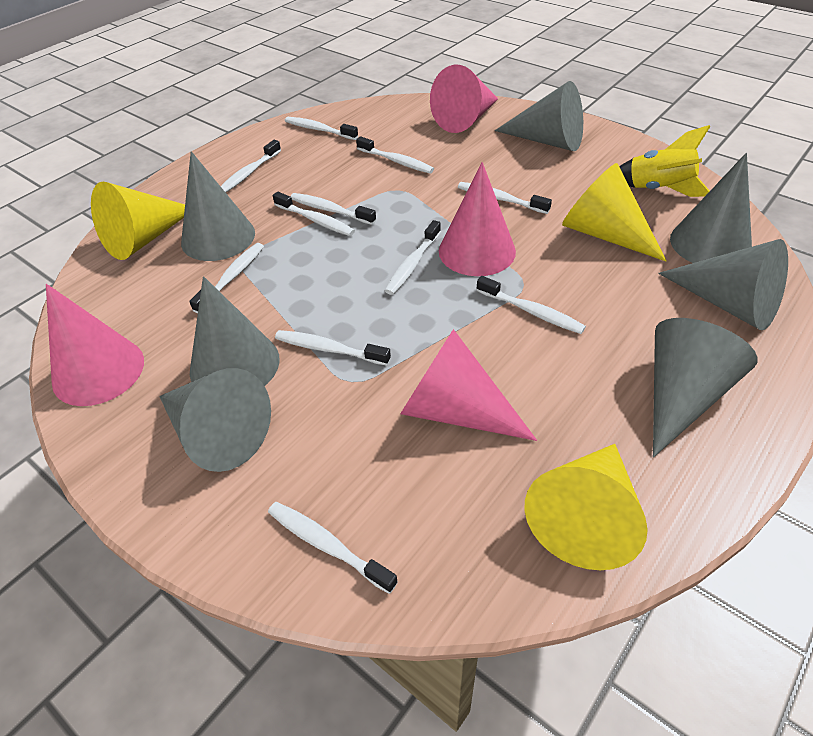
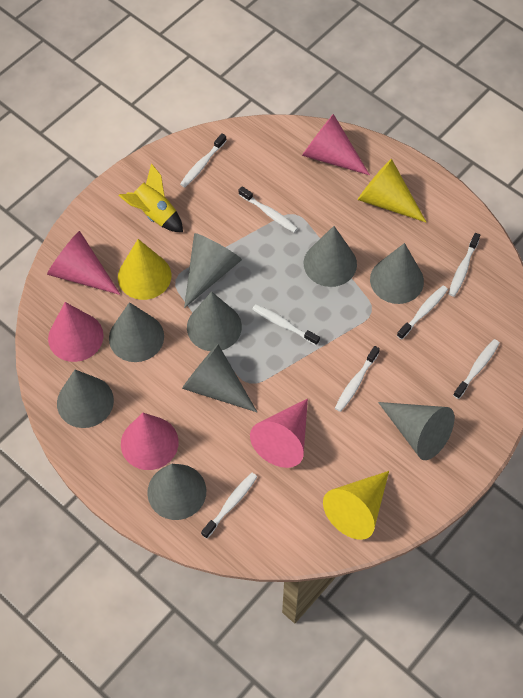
grey cone: 7 -> 9
pink cone: 4 -> 5
white toothbrush: 11 -> 8

